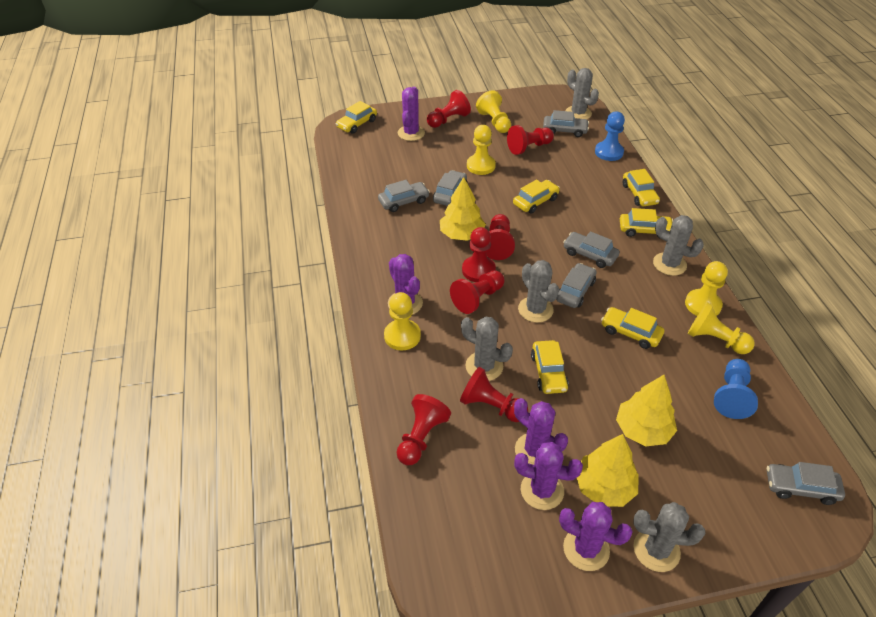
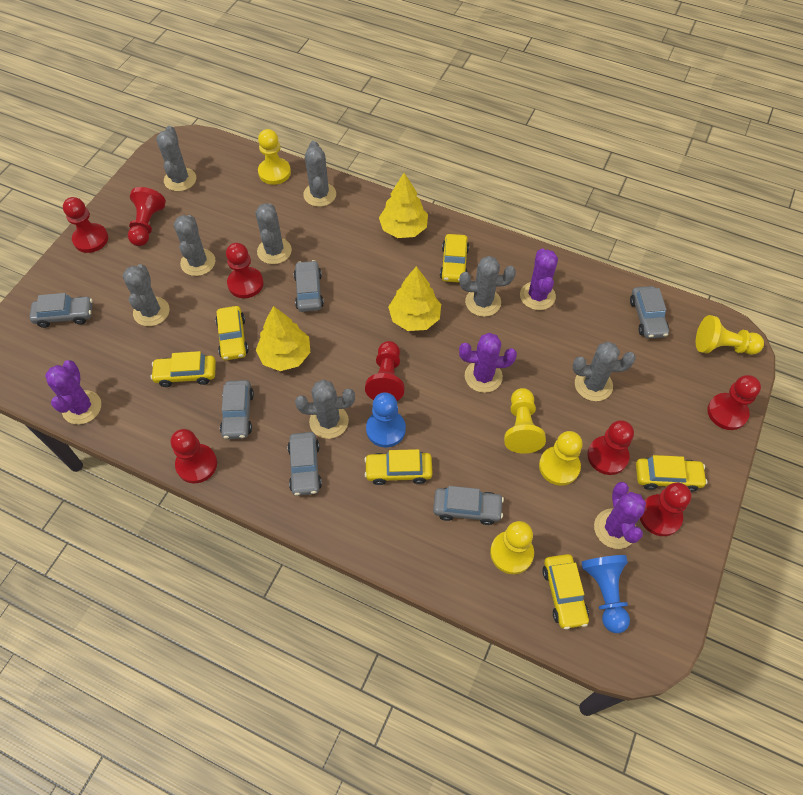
grey cactus: 5 -> 8
purple cactus: 5 -> 4
red pawn: 7 -> 8

